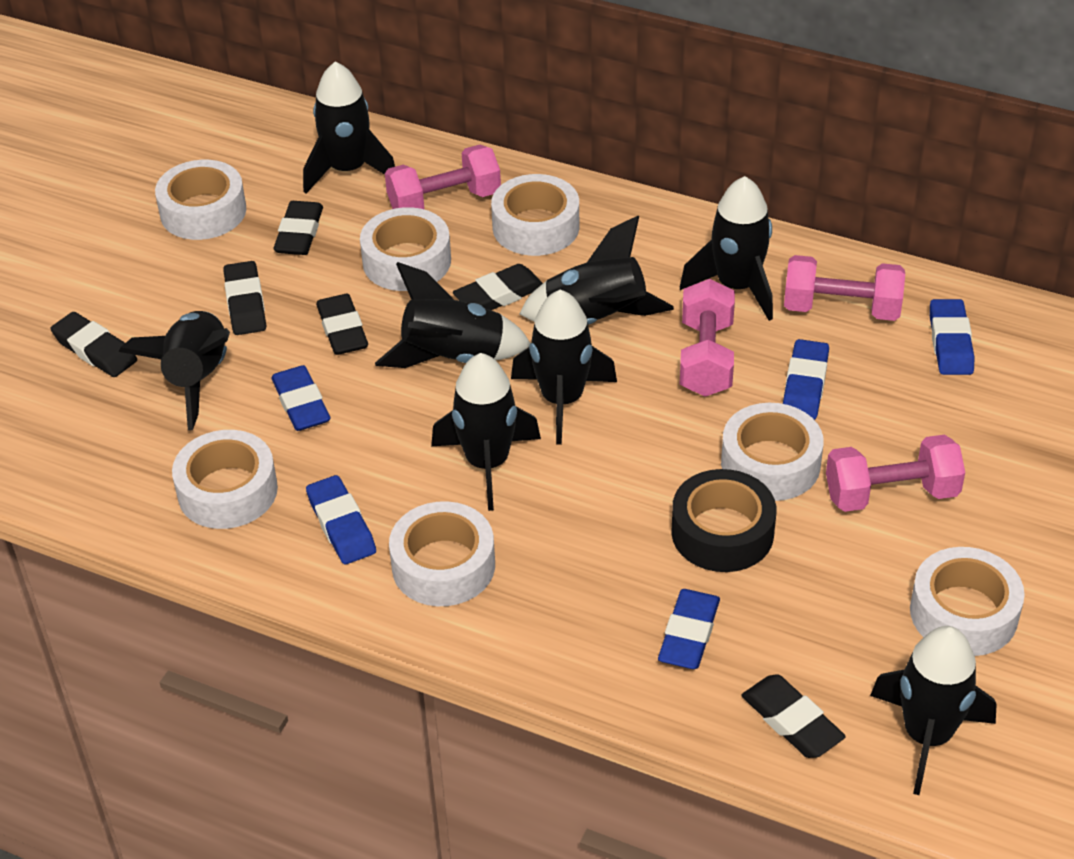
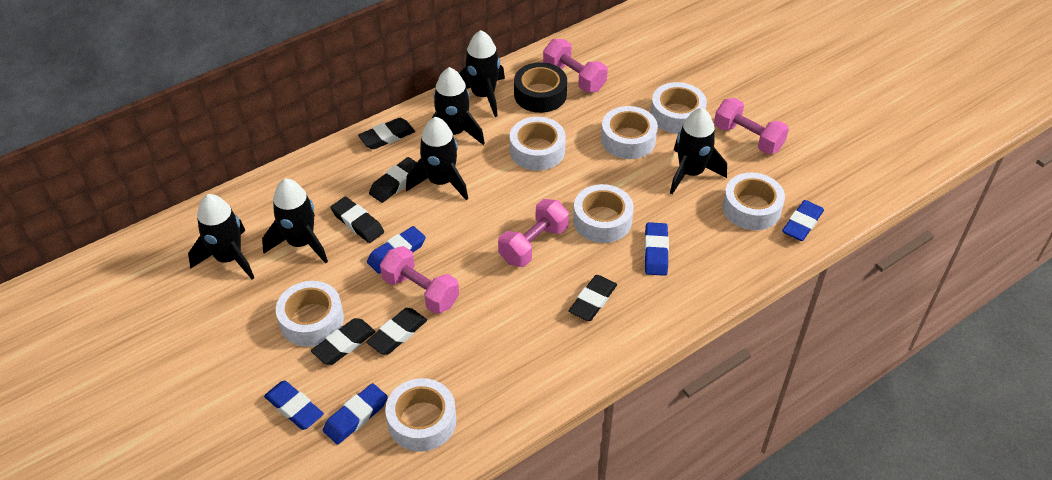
black rocket: 8 -> 6

